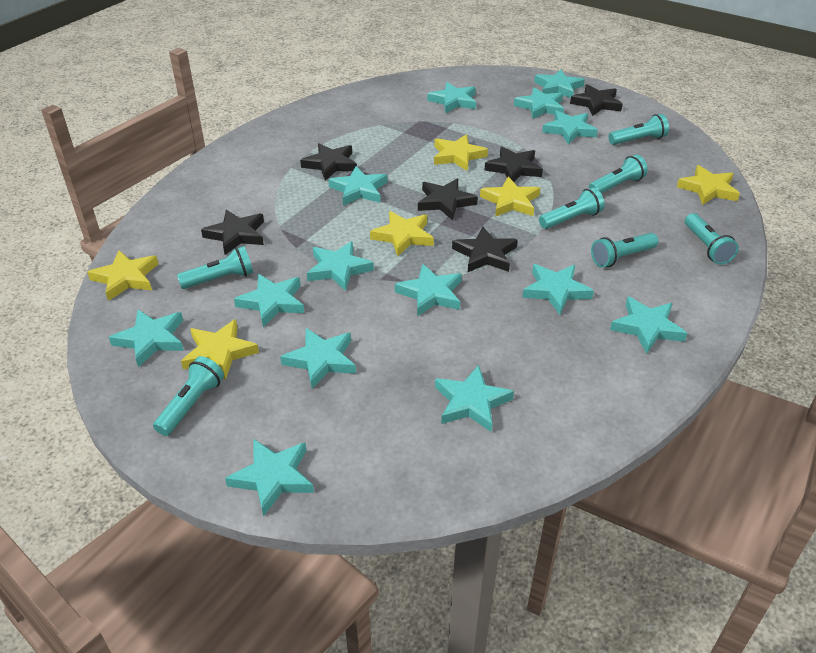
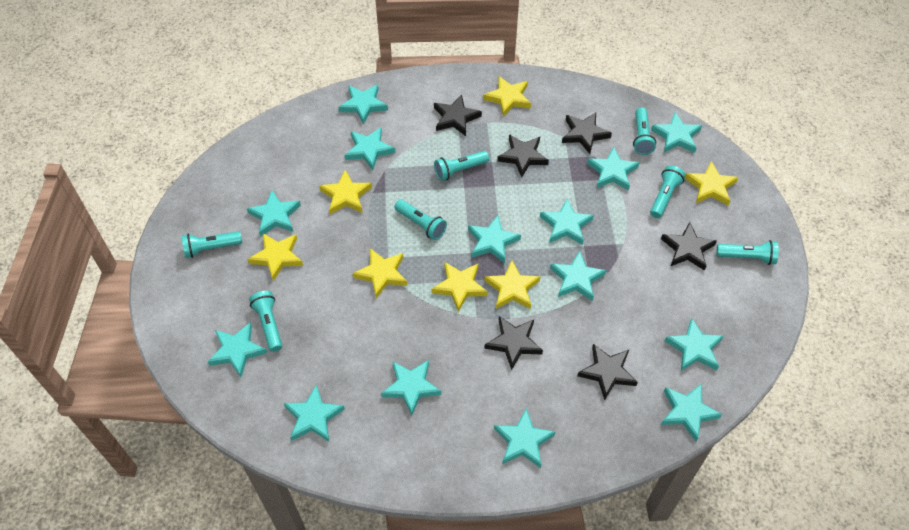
yellow star: 6 -> 7

